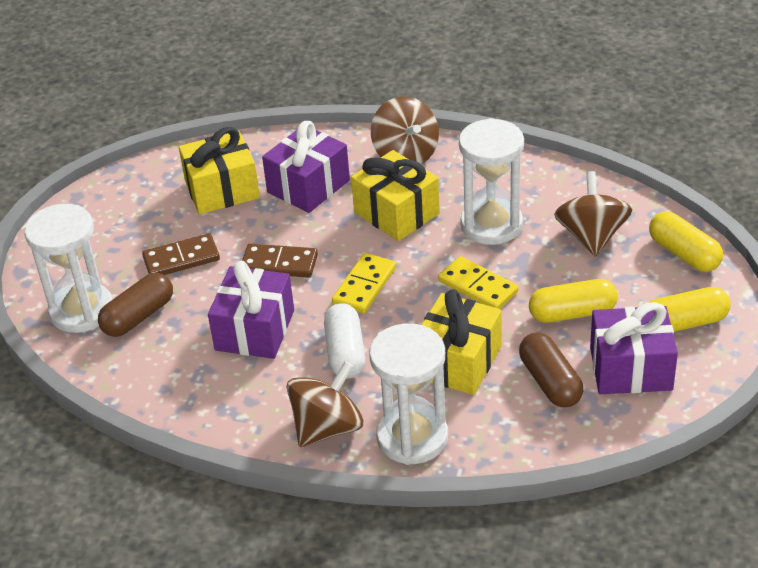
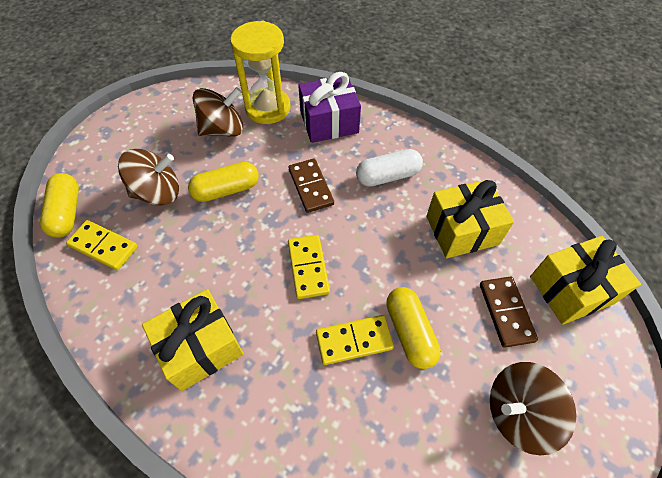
brown capsule: 2 -> 0
purple gift: 3 -> 1
white hourglass: 3 -> 0
yellow domino: 2 -> 3
yellow hourglass: 0 -> 1

